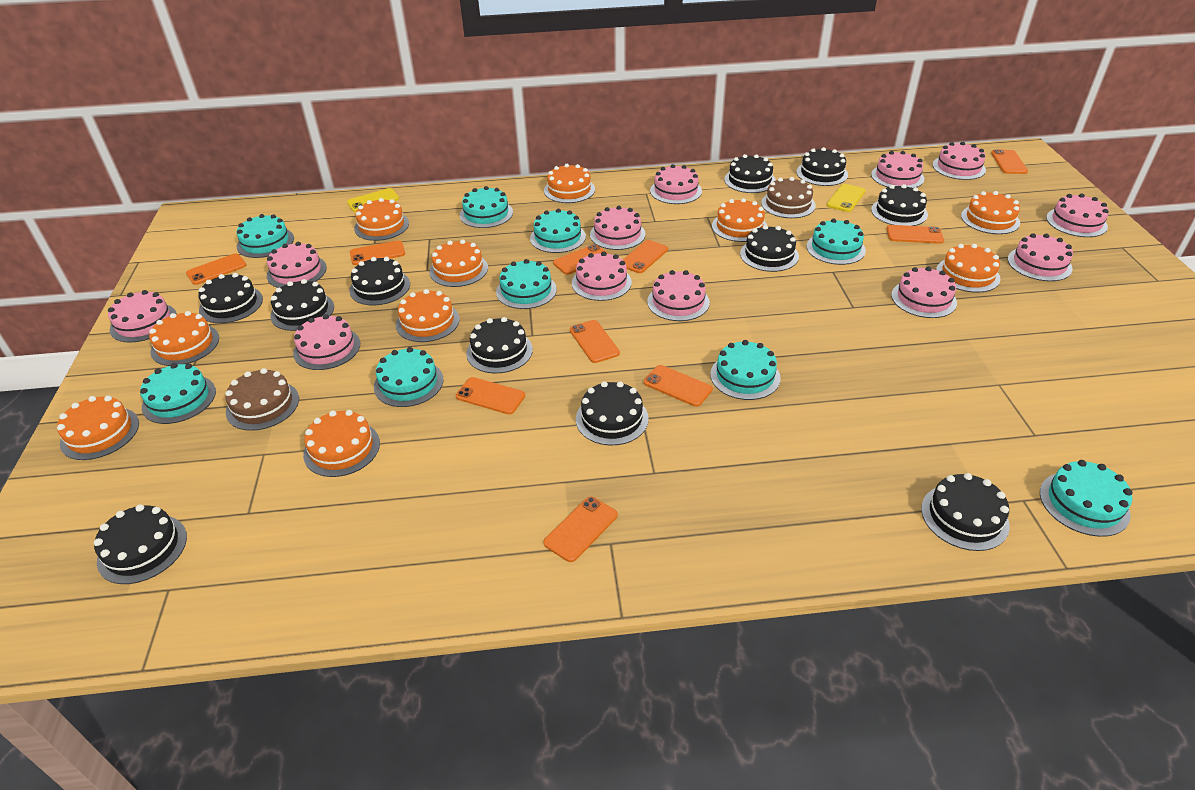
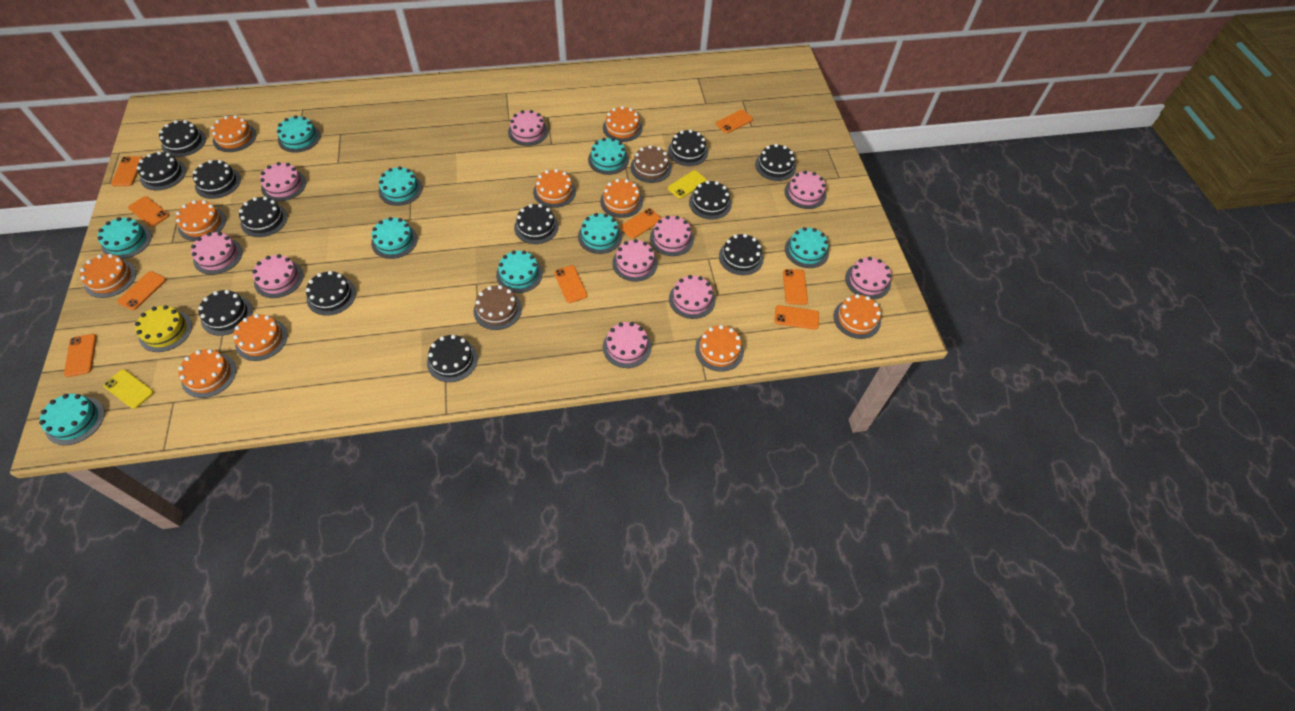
black cake: 11 -> 12
orange phone: 10 -> 9
pink cake: 12 -> 10
yellow cake: 0 -> 1

